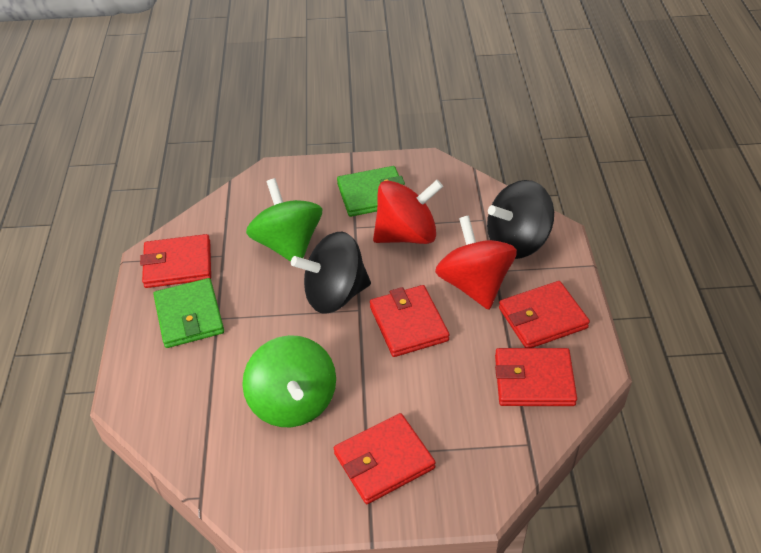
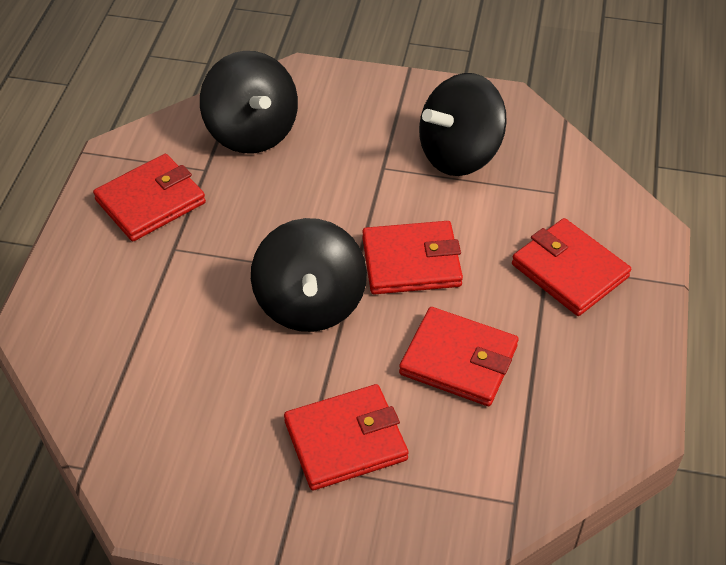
black spinning top: 2 -> 3
green spinning top: 2 -> 0
green wallet: 2 -> 0
red spinning top: 2 -> 0

